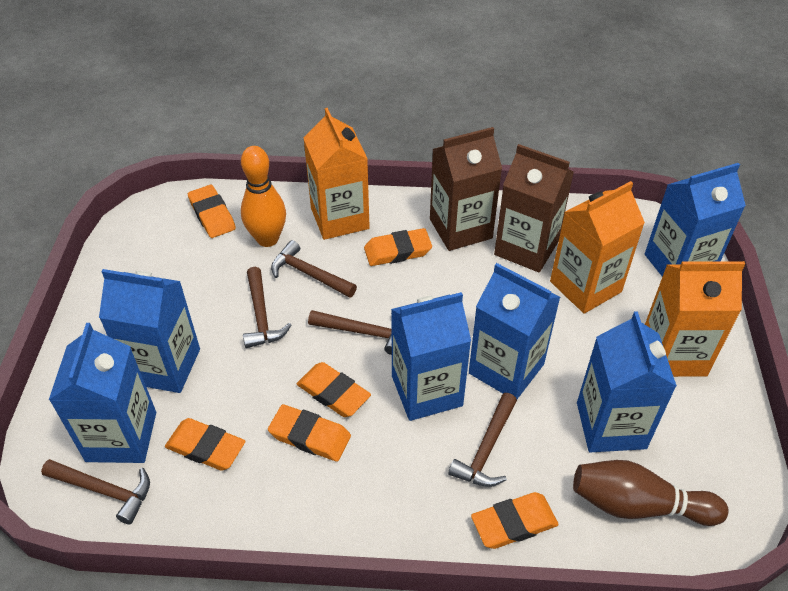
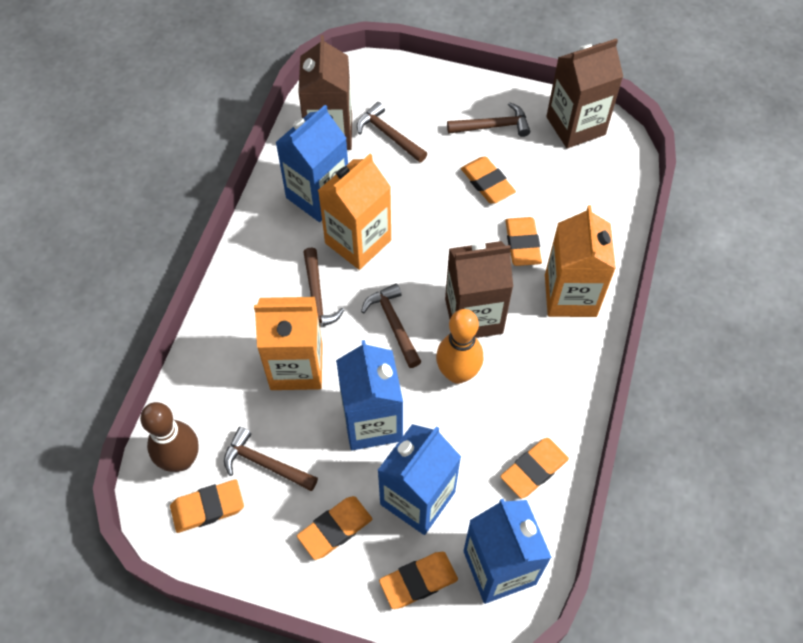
blue carton: 6 -> 4
brown carton: 2 -> 3

